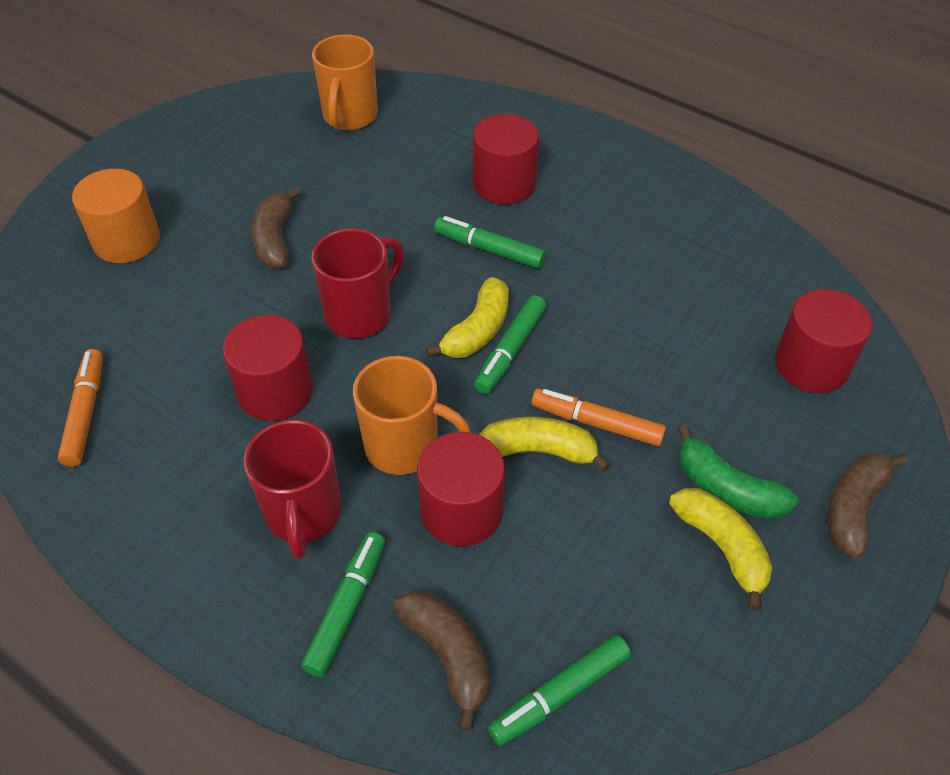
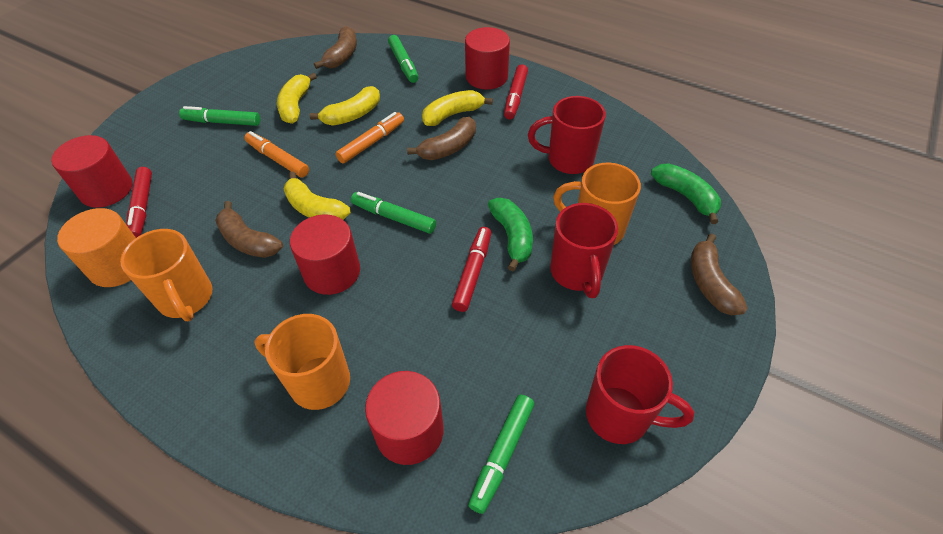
brown banana: 3 -> 4
green banana: 1 -> 2
orange mug: 2 -> 3
red marker: 0 -> 3
red mug: 2 -> 3
yellow banana: 3 -> 4

